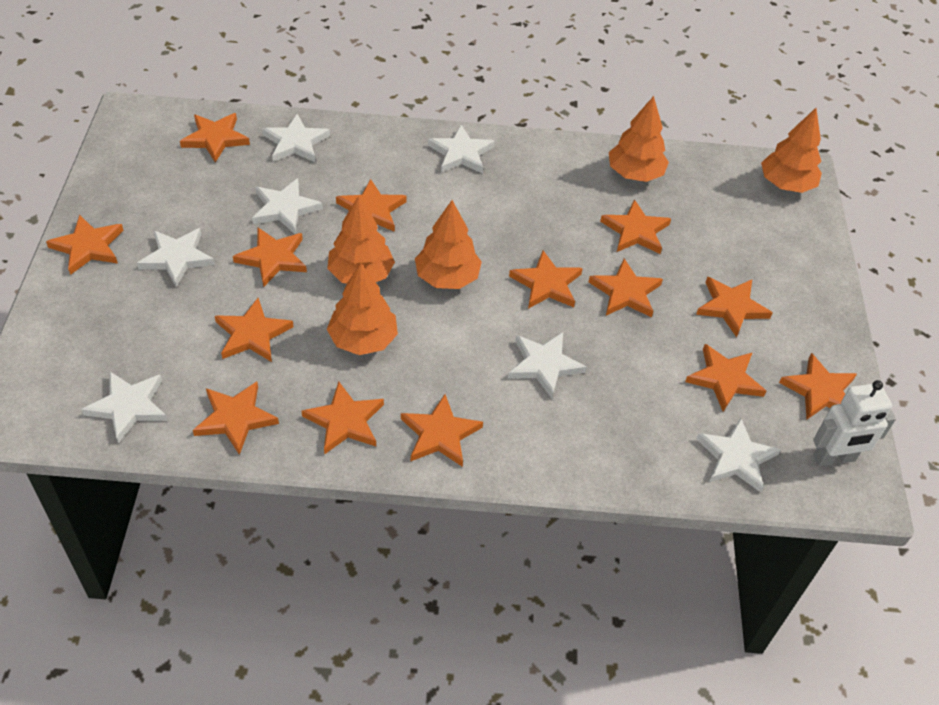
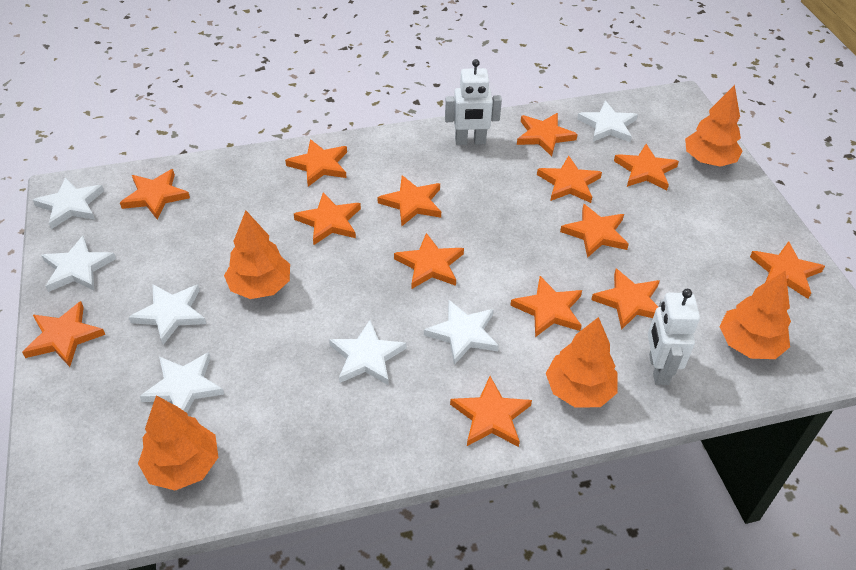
white robot: 1 -> 2

